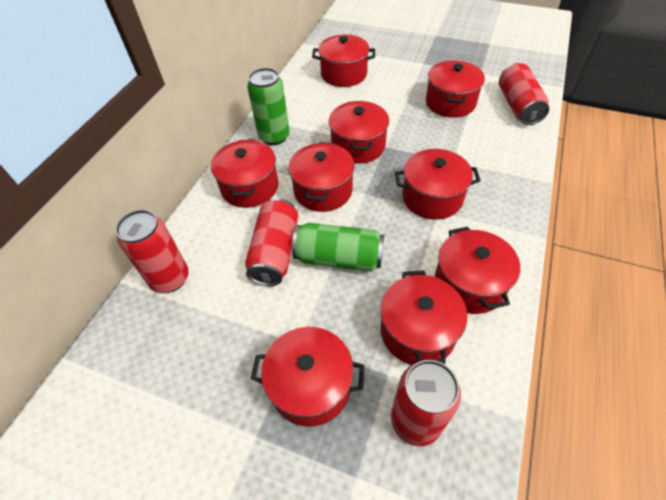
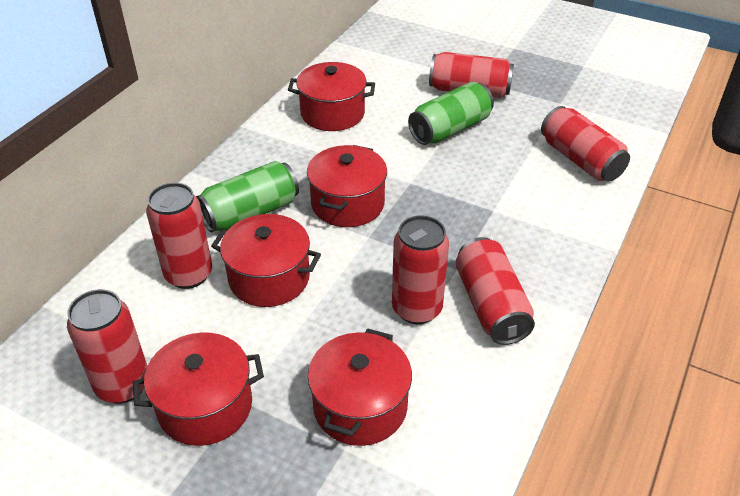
red can: 4 -> 6
red pot: 9 -> 5

